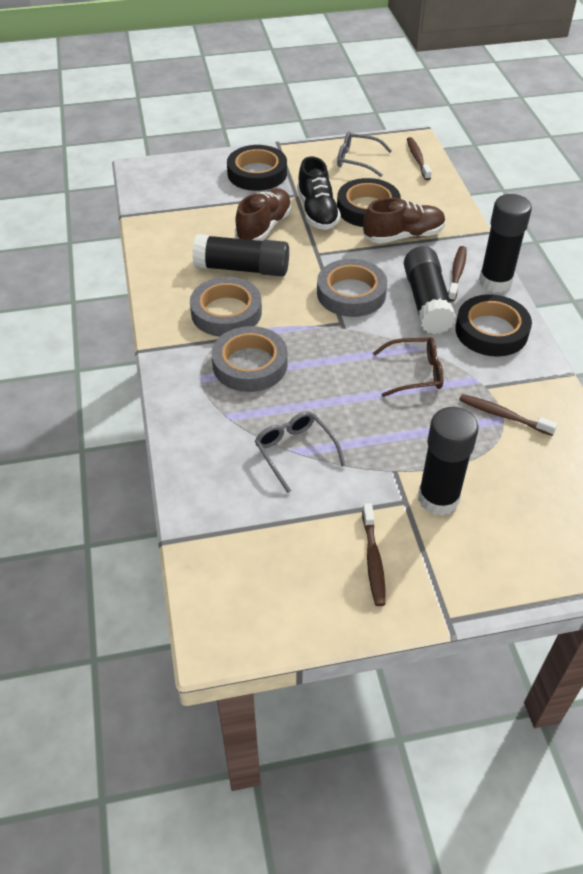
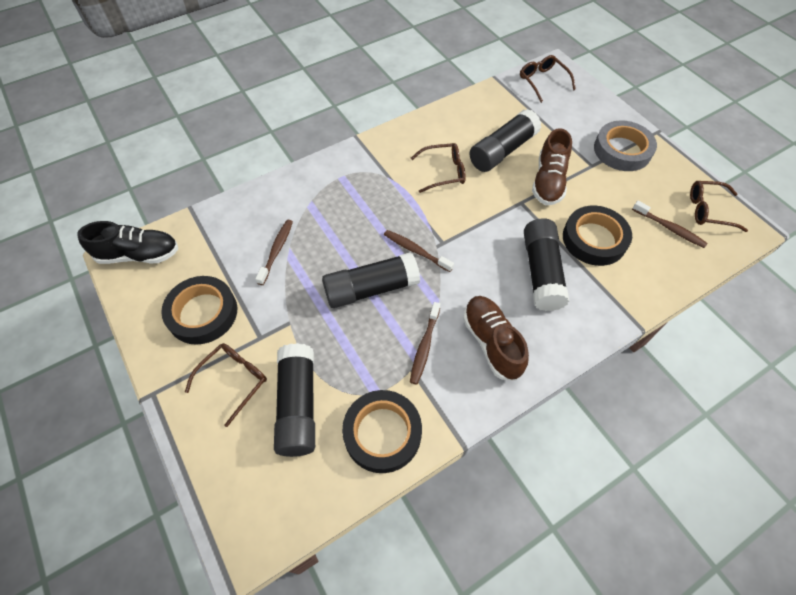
brown glasses: 1 -> 4
grey glasses: 2 -> 0
grey tape: 3 -> 1

